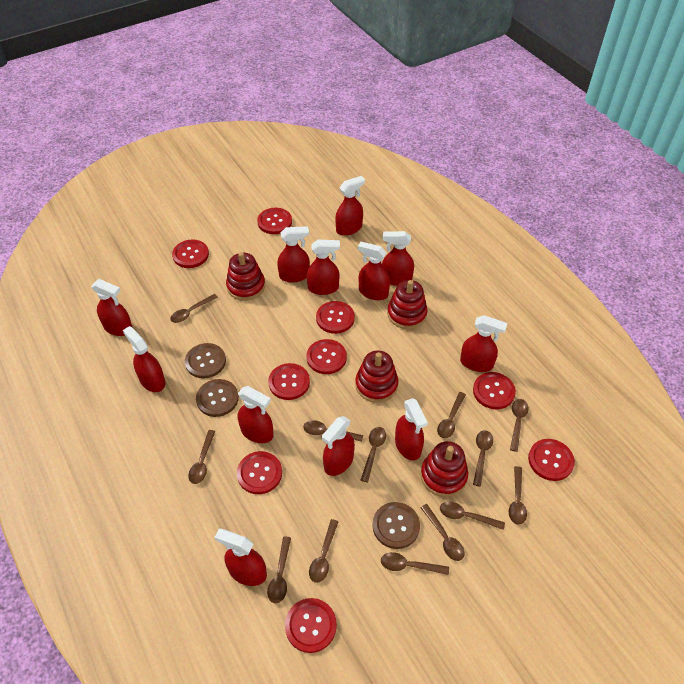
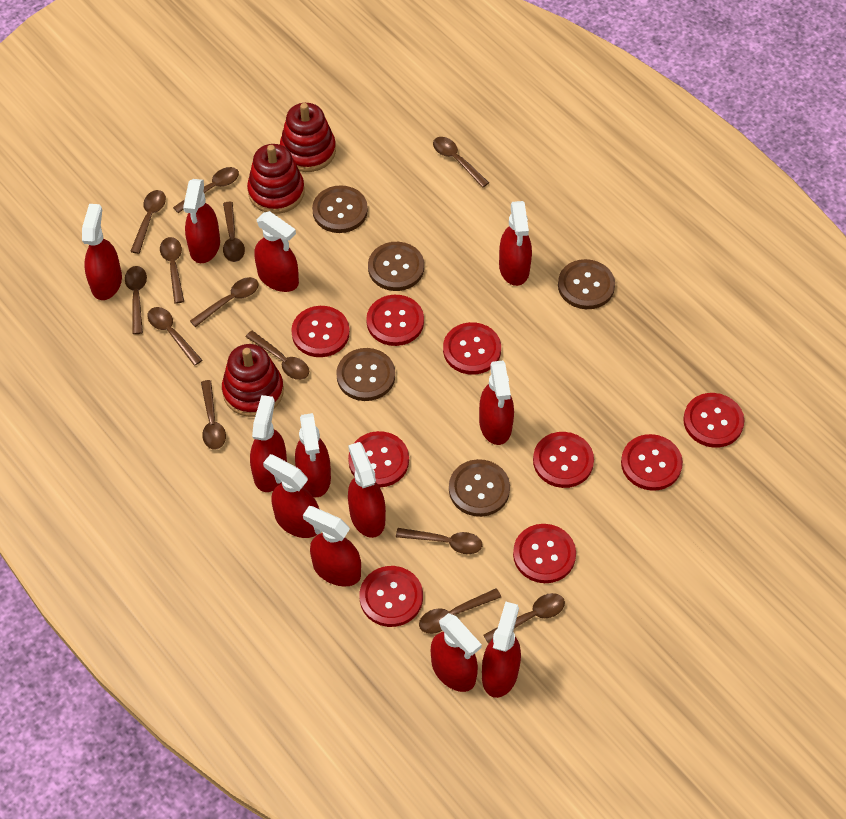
brown button: 3 -> 5
red stacking toy: 4 -> 3

